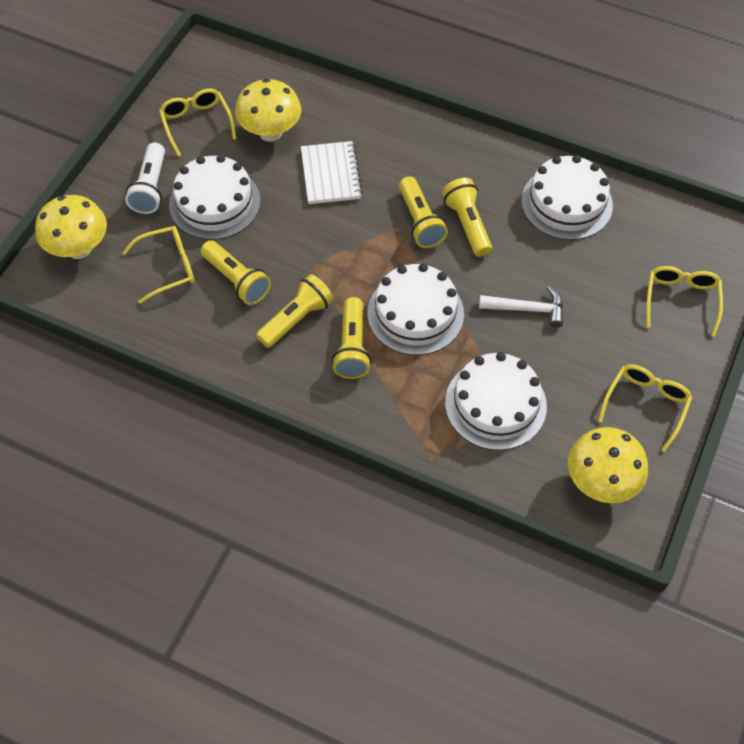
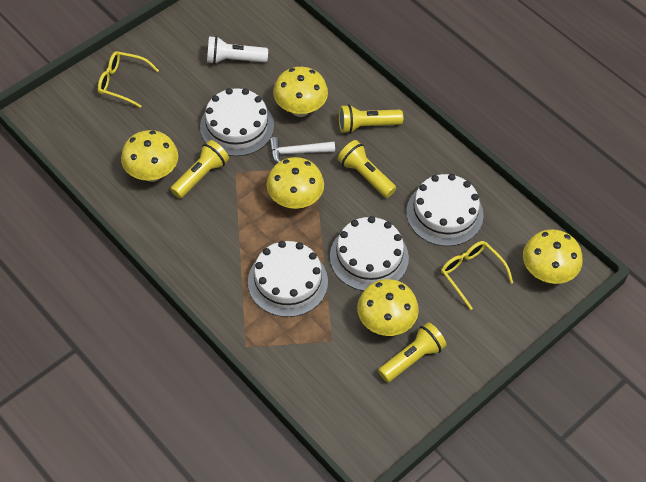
white notebook: 1 -> 0
yellow flashlight: 5 -> 4
yellow glasses: 4 -> 2
yellow mushroom: 3 -> 5

